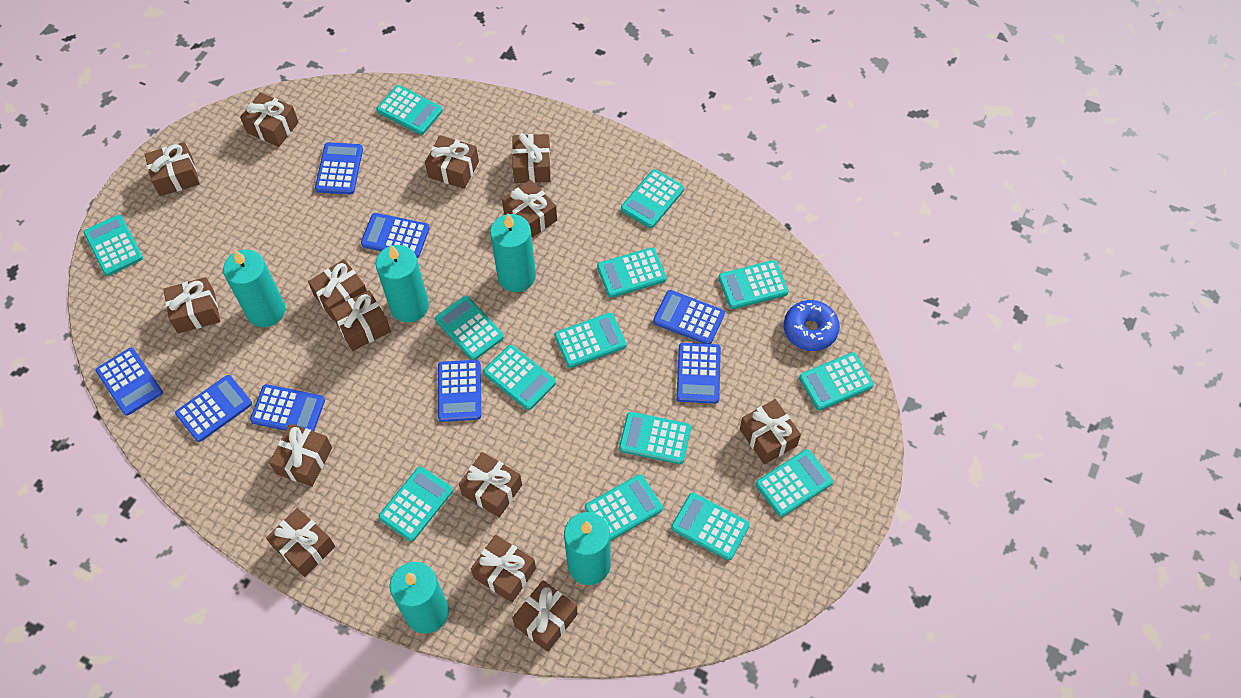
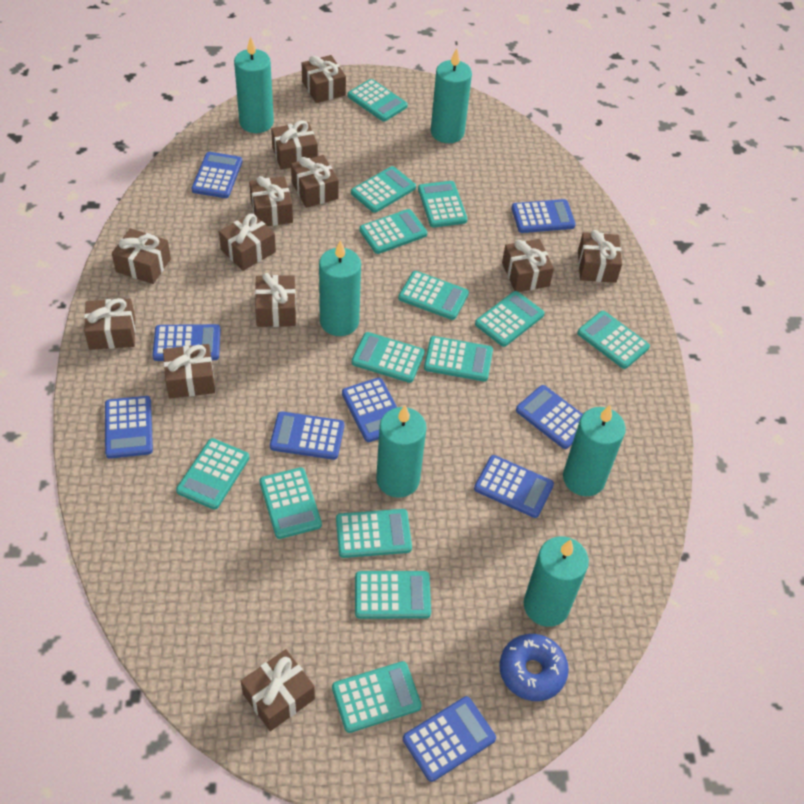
blue calculator: 8 -> 9
brown gift: 14 -> 12
turquoise candle: 5 -> 6

